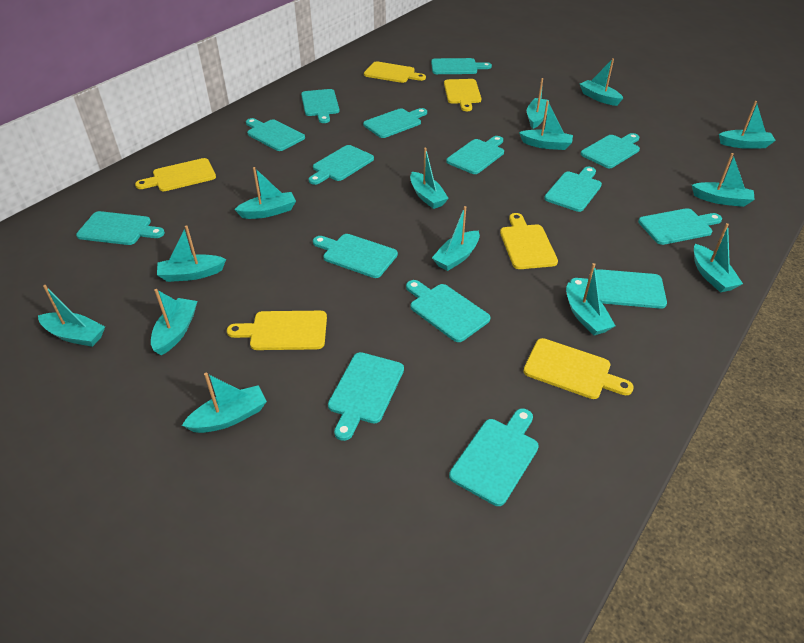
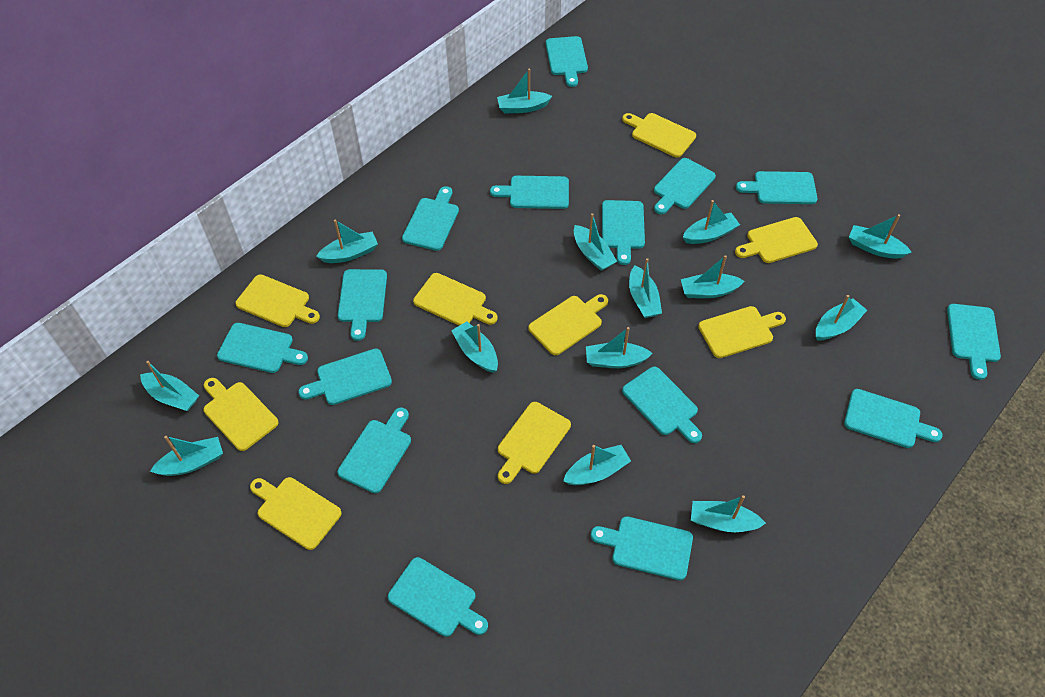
yellow cutting board: 6 -> 9

